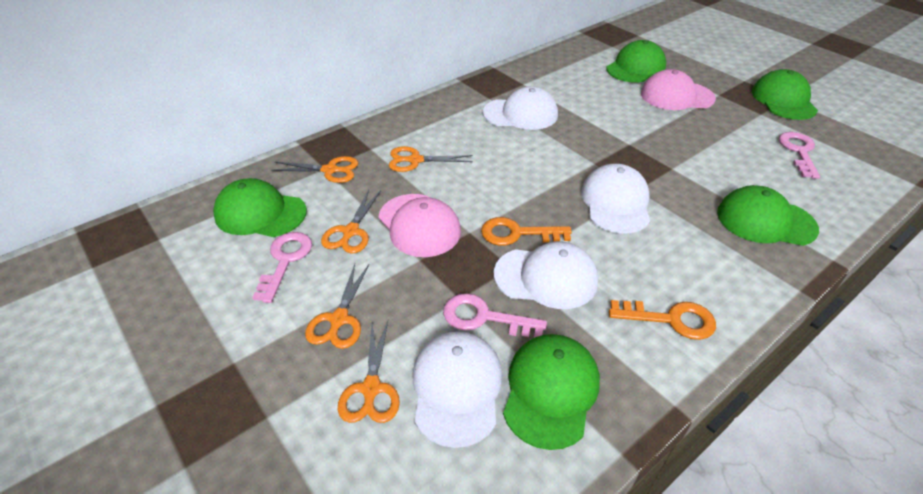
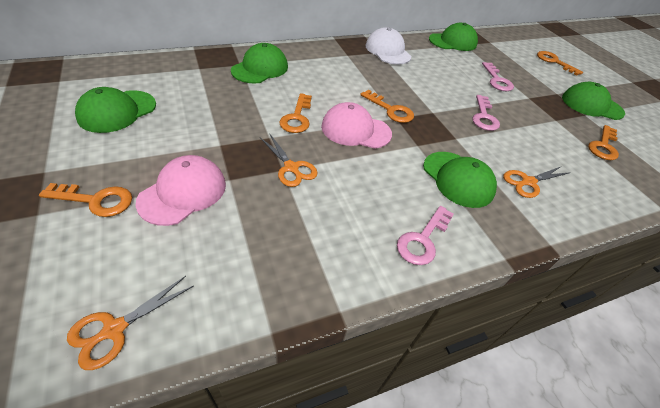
orange key: 2 -> 5
orange scissors: 5 -> 3
white cap: 4 -> 1

